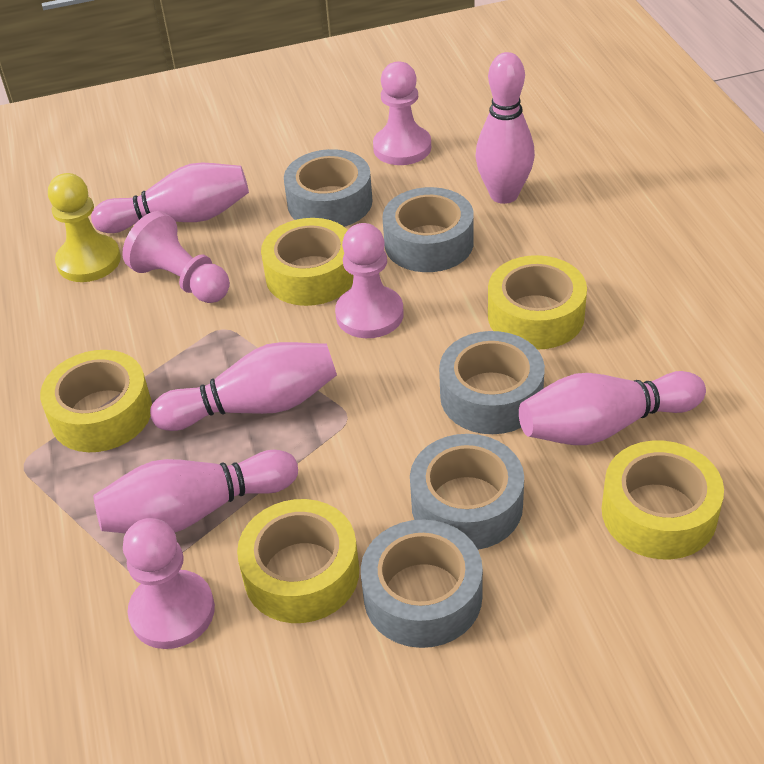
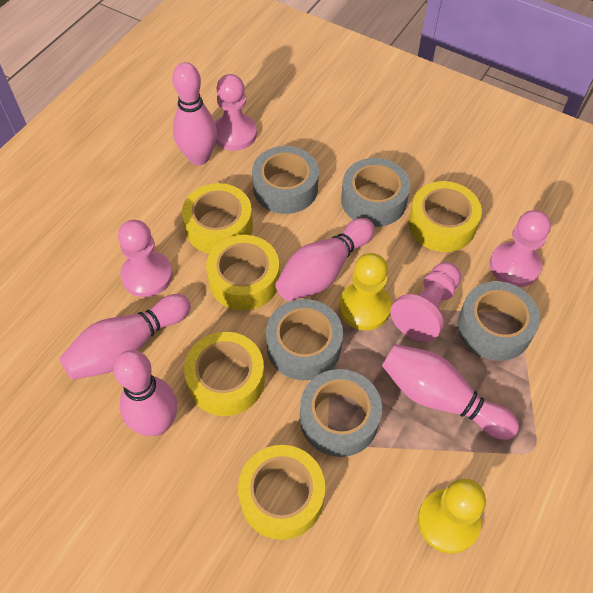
yellow pawn: 1 -> 2

